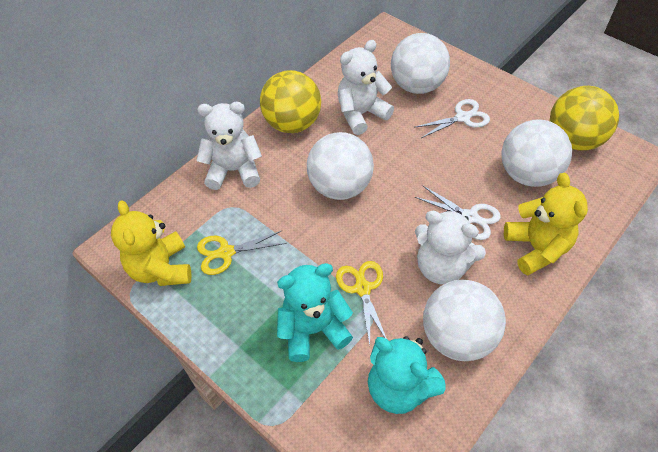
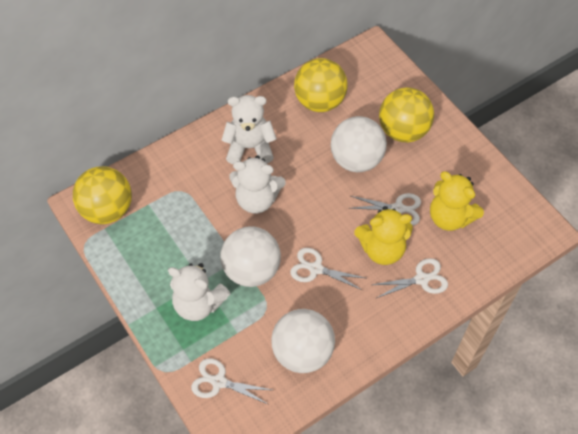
turquoise teddy bear: 2 -> 0
white ball: 4 -> 3
white scissors: 2 -> 4
yellow ball: 2 -> 3
yellow scissors: 2 -> 0

